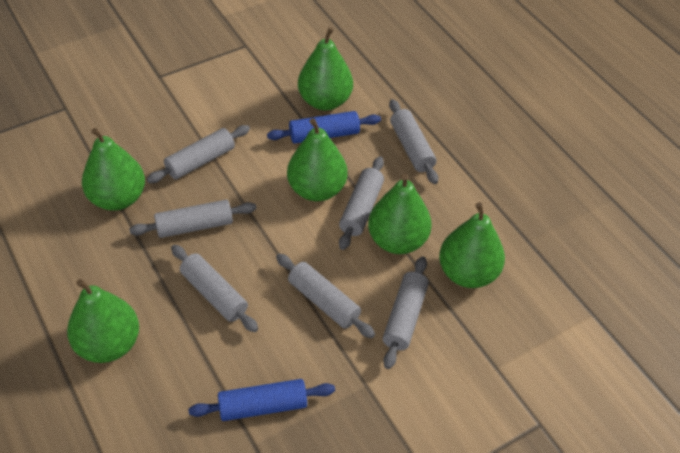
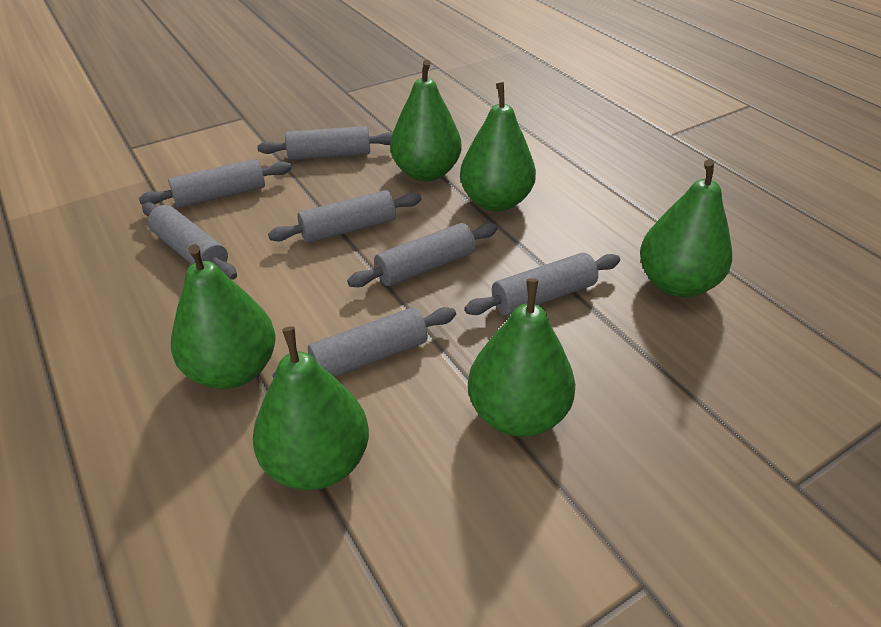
blue rolling pin: 2 -> 0

